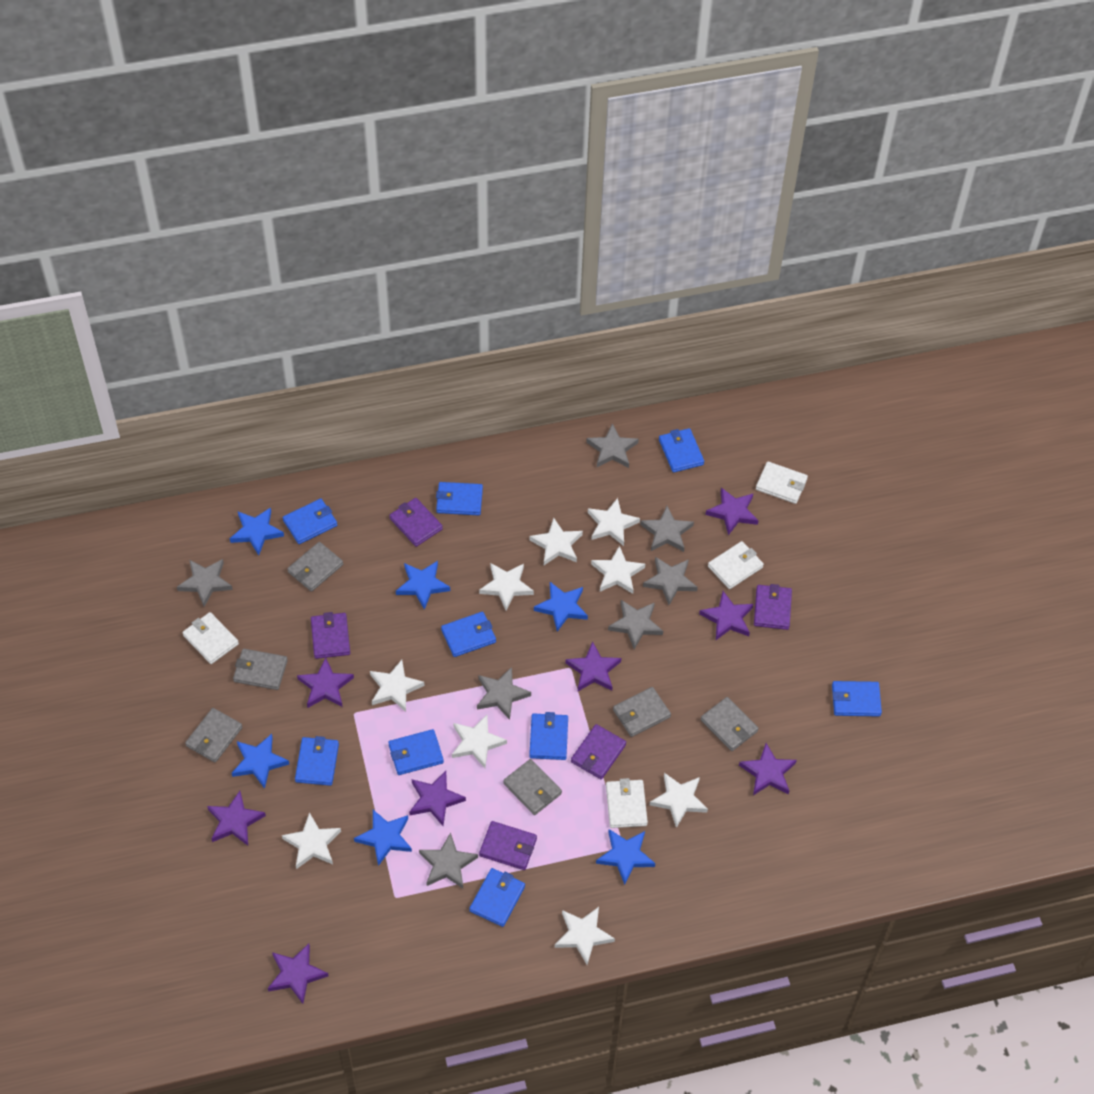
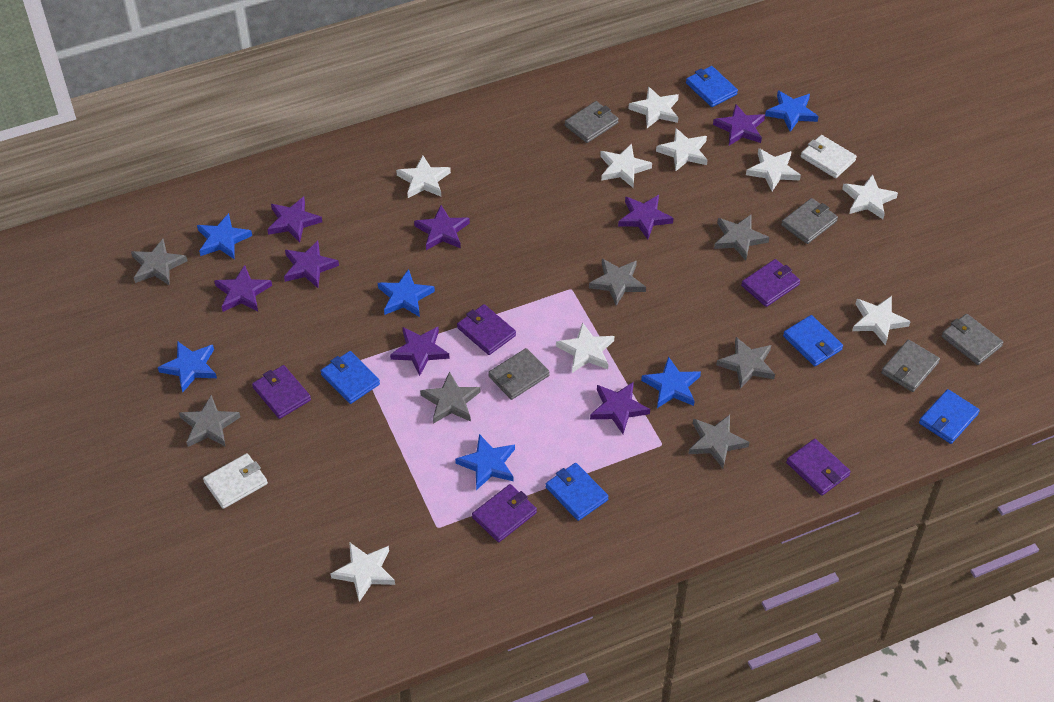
blue wallet: 9 -> 5
grey wallet: 6 -> 5
white wallet: 4 -> 2

